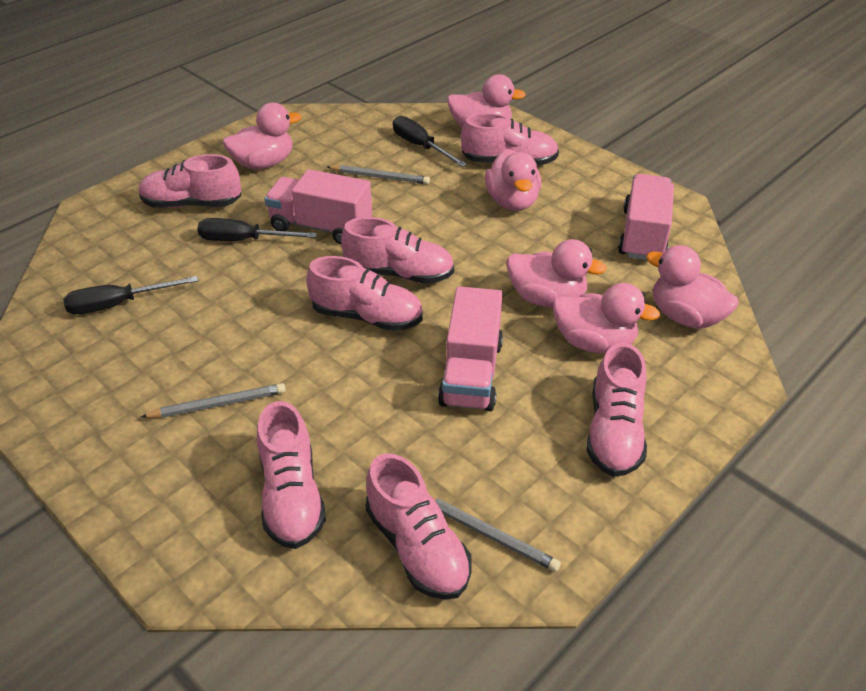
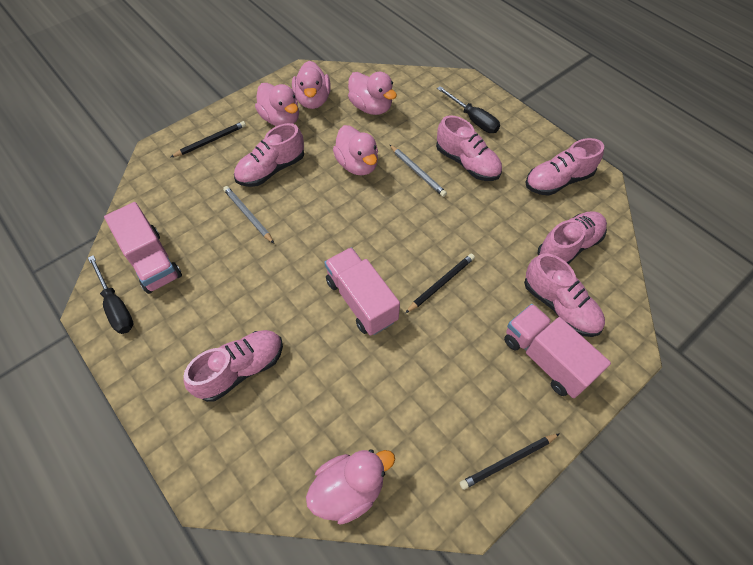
black pencil: 0 -> 3
black screwdriver: 3 -> 2
grey pencil: 3 -> 2
pink duck: 6 -> 5
pink shoe: 7 -> 6

